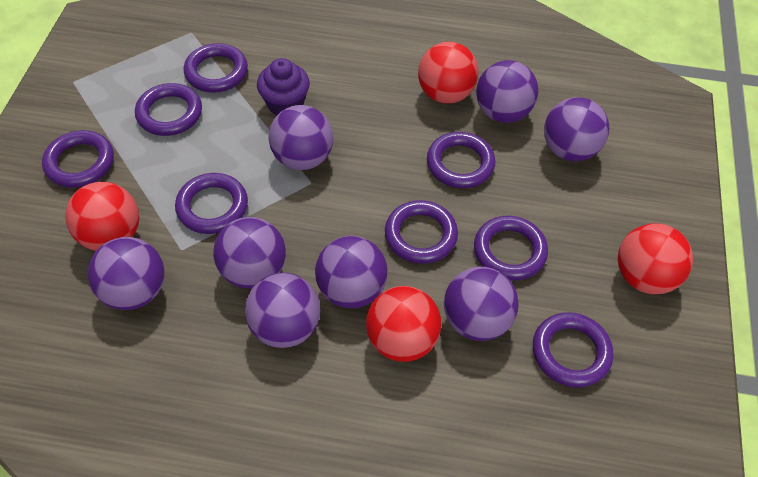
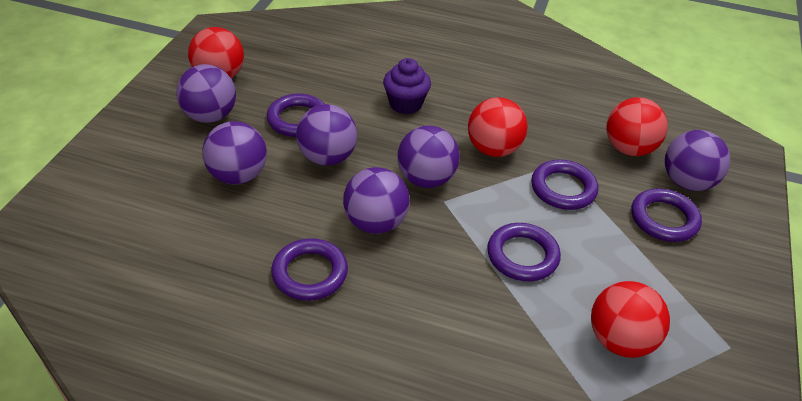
purple ball: 8 -> 6
purple ring: 8 -> 5

